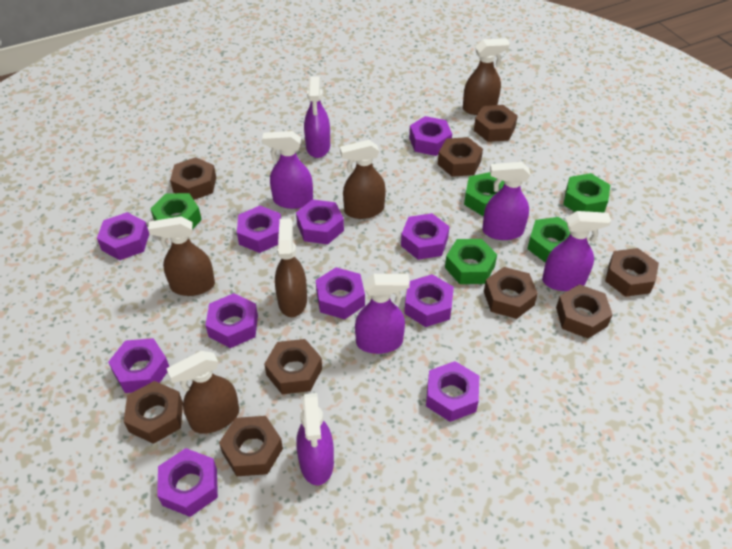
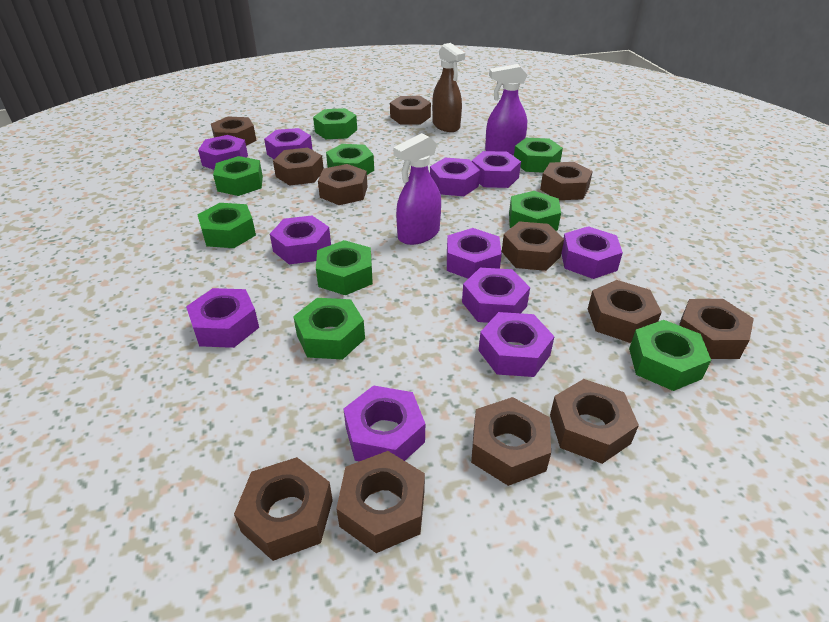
brown nut: 9 -> 12
brown spray bottle: 5 -> 1
green nut: 5 -> 9
purple spray bottle: 6 -> 2

